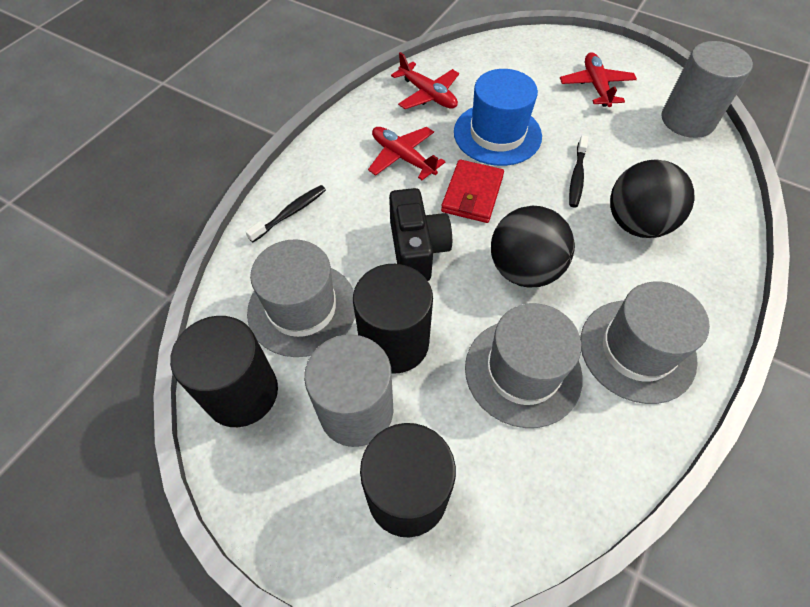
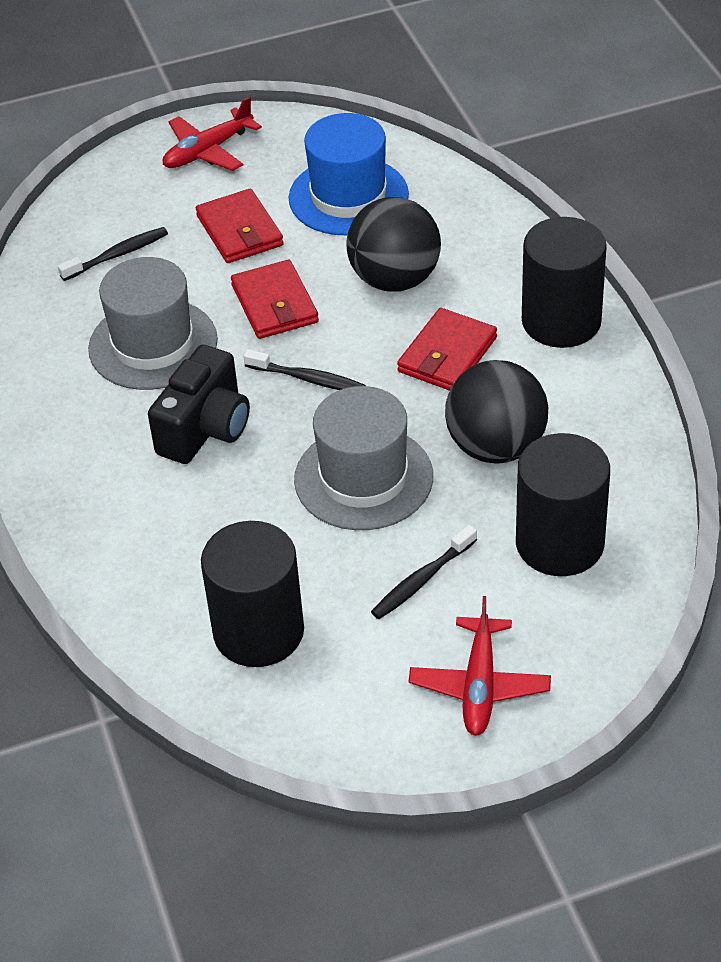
black toothbrush: 2 -> 3
grey cylinder: 2 -> 0
grey hat: 3 -> 2
red plane: 3 -> 2
red wallet: 1 -> 3

